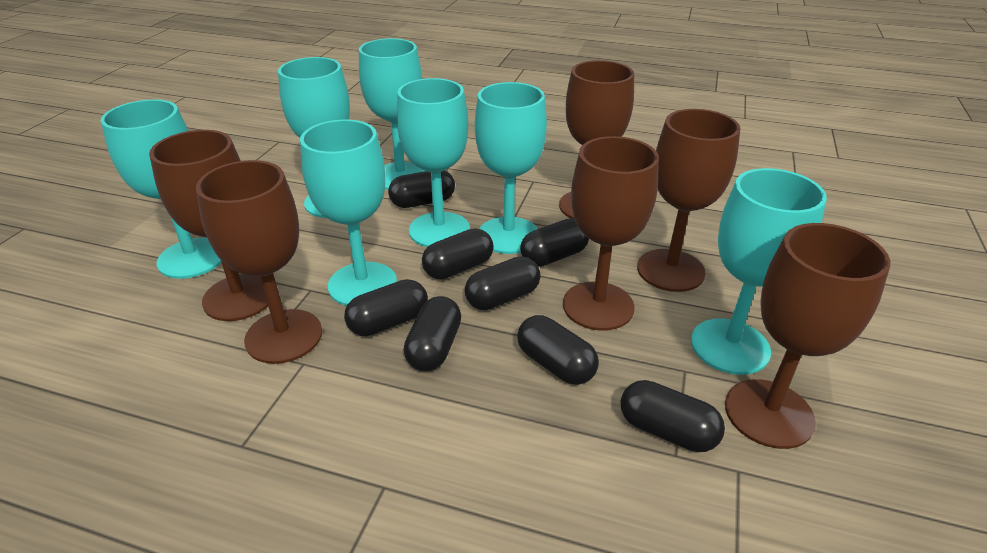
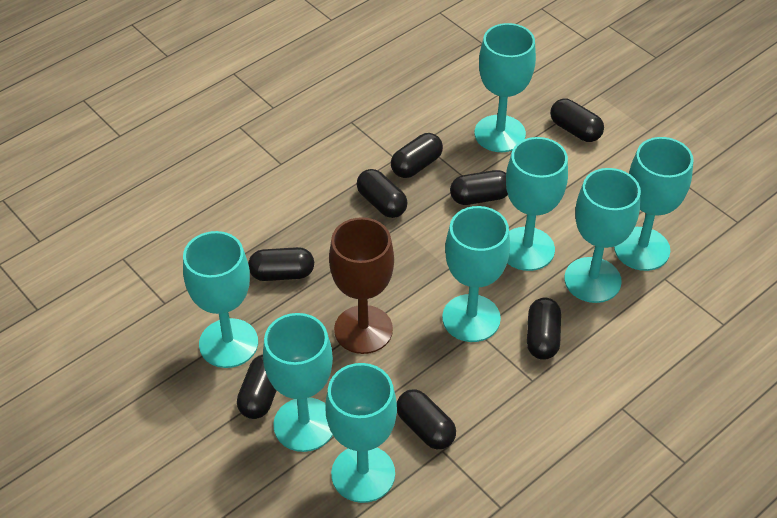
brown goblet: 6 -> 1
turquoise goblet: 7 -> 8

